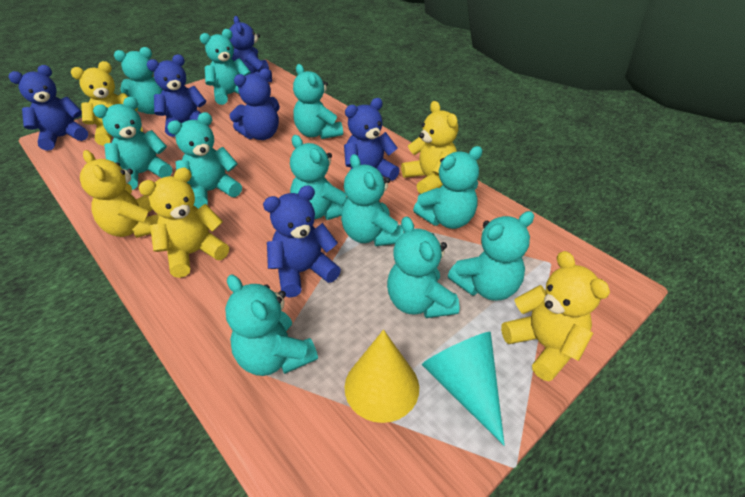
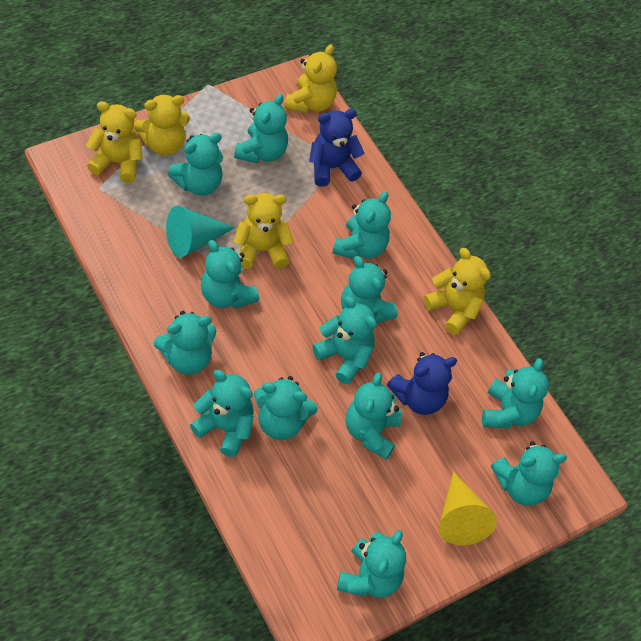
blue teddy bear: 6 -> 2
turquoise teddy bear: 11 -> 13

